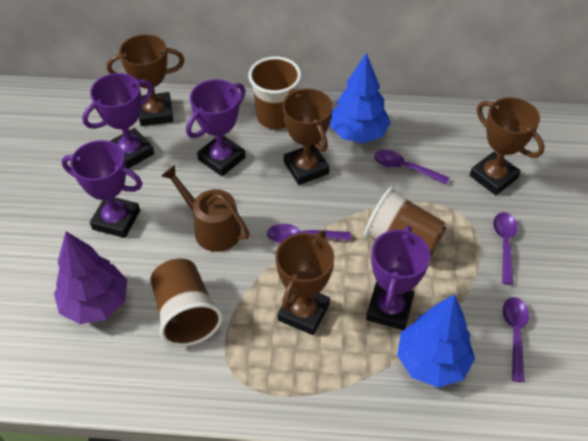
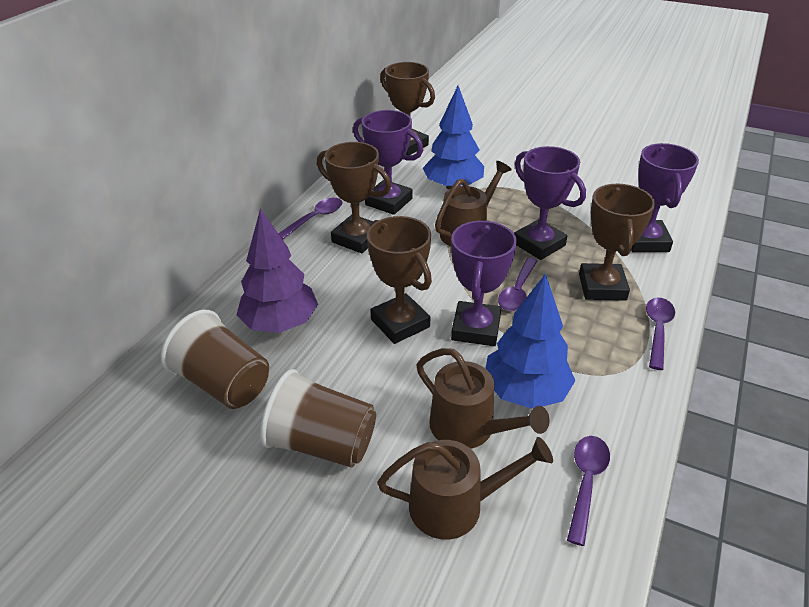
brown cup: 3 -> 2
brown watering can: 1 -> 3

